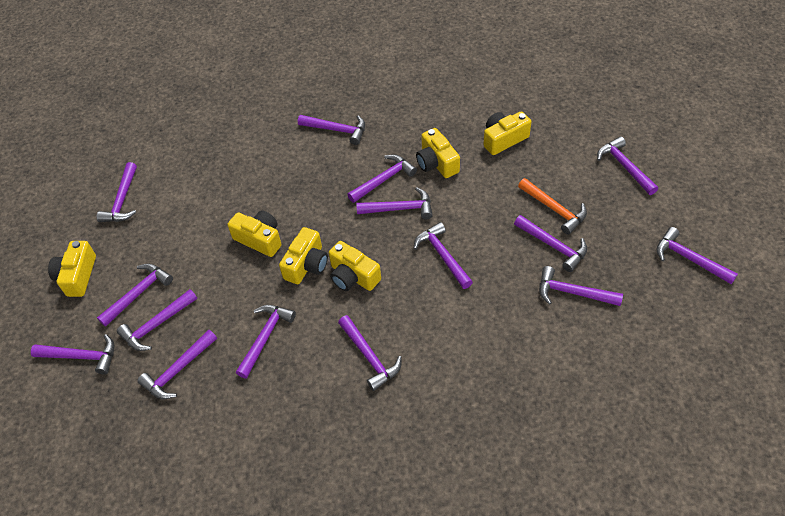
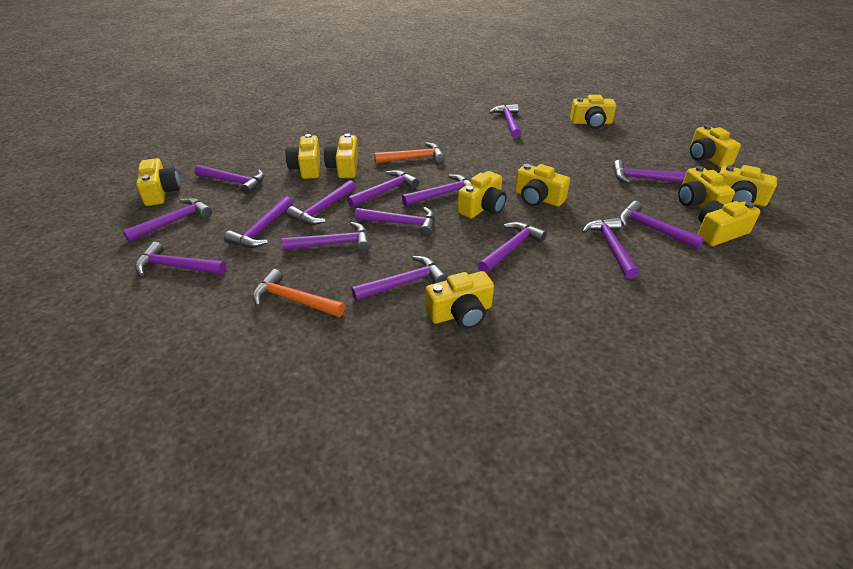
orange hammer: 1 -> 2
yellow camera: 6 -> 11

